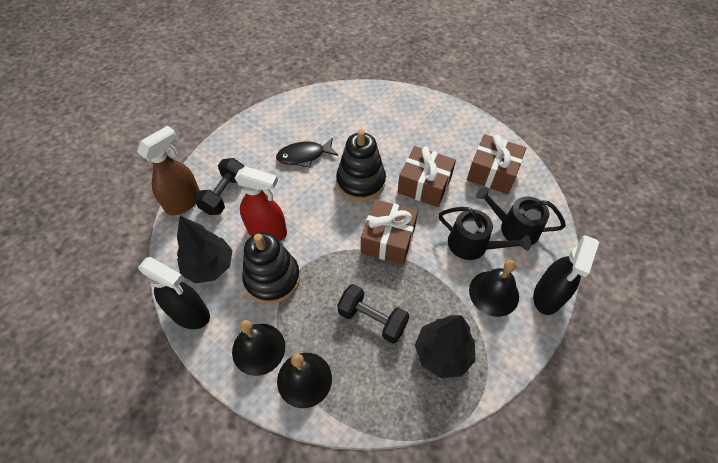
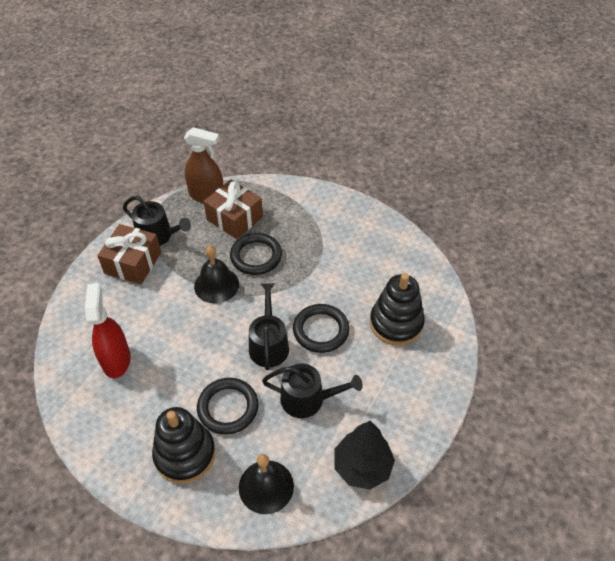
black bell: 3 -> 2
black dumbbell: 2 -> 0
black fish: 1 -> 0
black ring: 0 -> 3
black spray bottle: 2 -> 0
black tree: 2 -> 1
black watering can: 2 -> 3
brown gift: 3 -> 2

